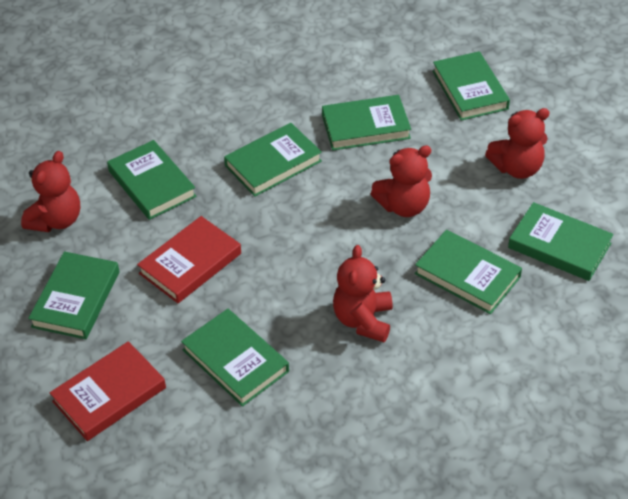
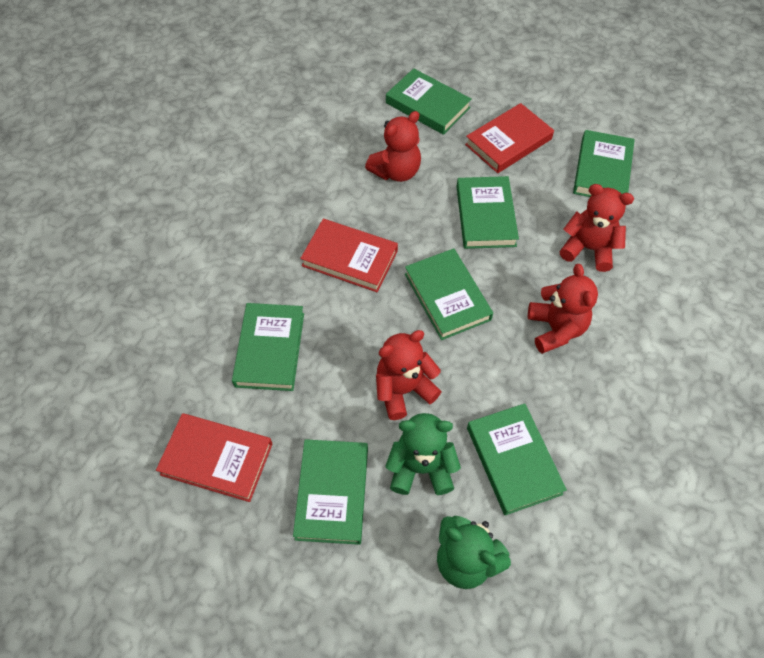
green book: 8 -> 7
green teddy bear: 0 -> 2
red book: 2 -> 3

